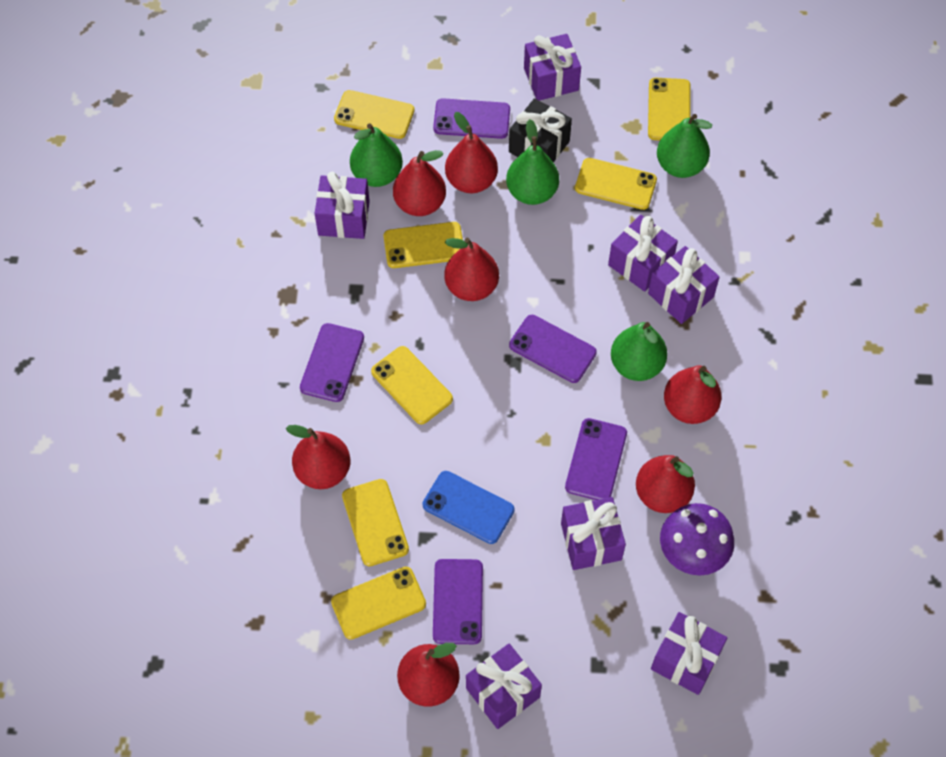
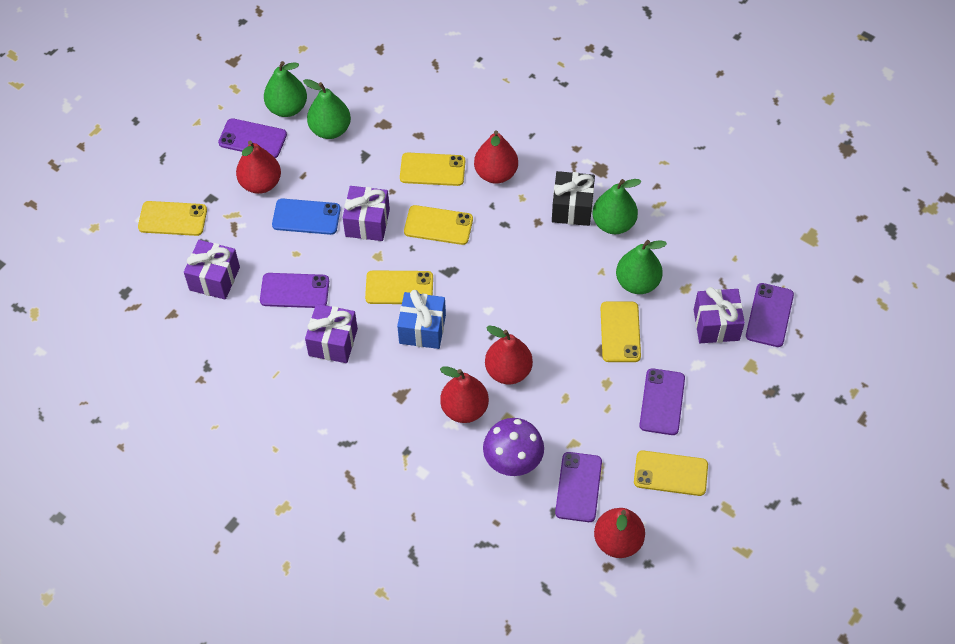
blue gift: 0 -> 1
purple gift: 7 -> 4
red pear: 7 -> 5
yellow phone: 7 -> 6

